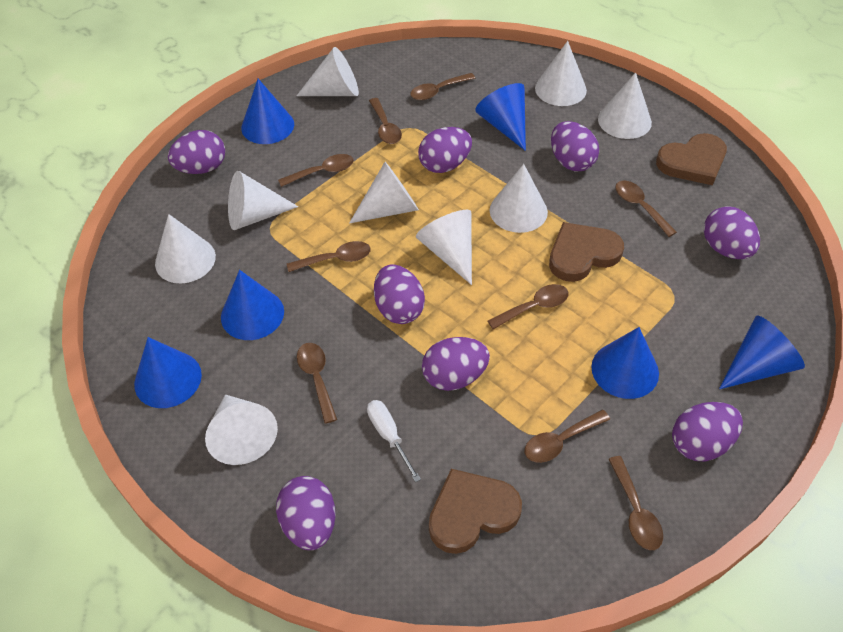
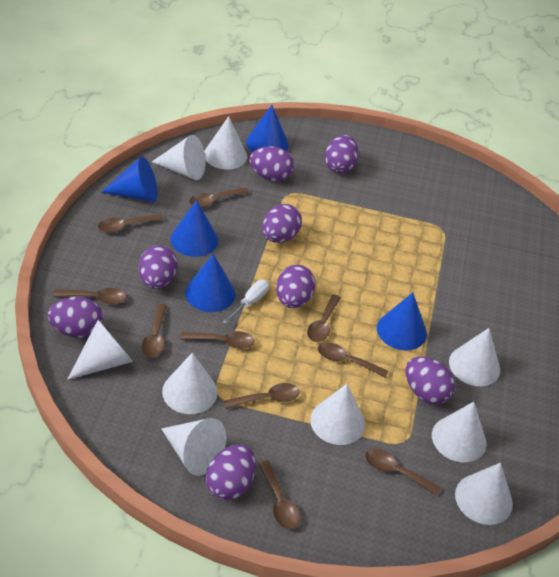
blue cone: 6 -> 5
brown heart: 3 -> 0
brown spoon: 9 -> 10

